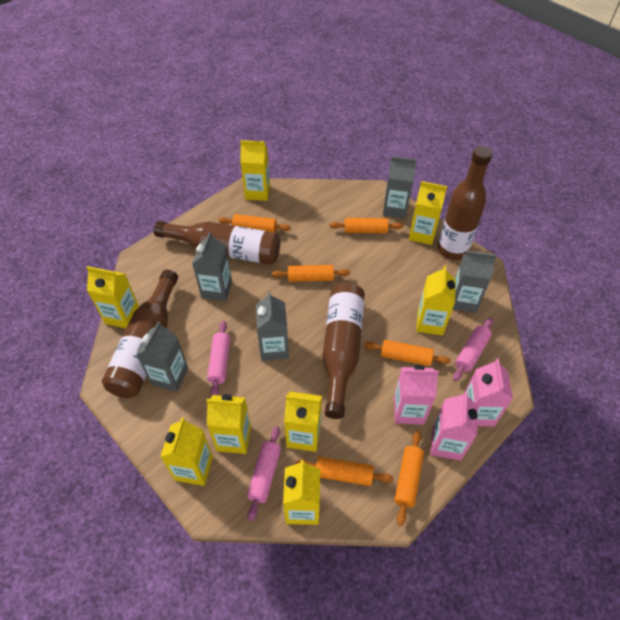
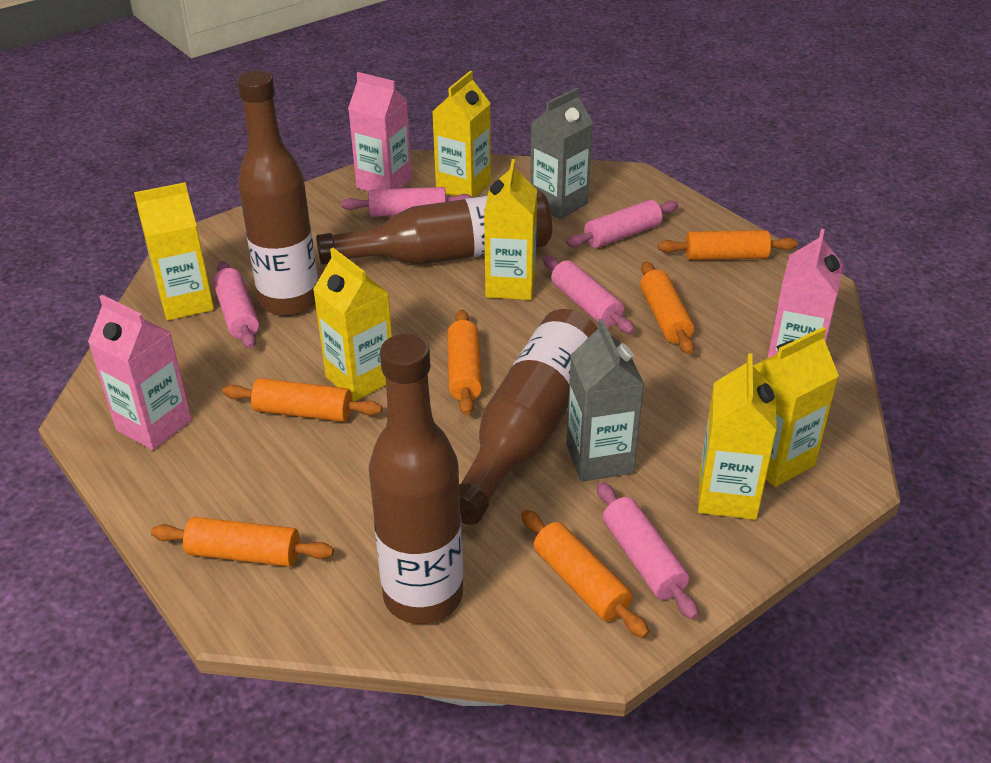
grey carton: 5 -> 2
pink rolling pin: 3 -> 5
yellow carton: 8 -> 6

